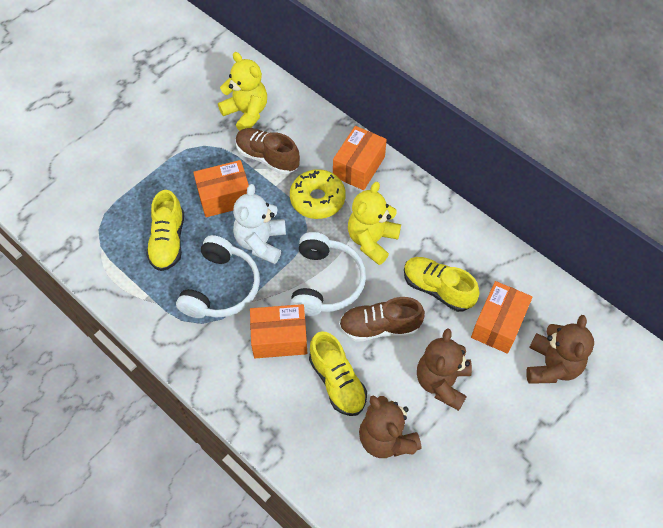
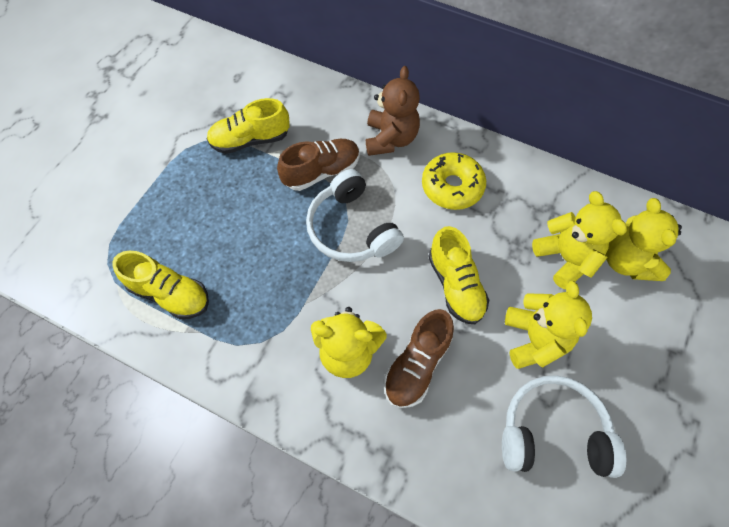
brown teddy bear: 3 -> 1
orange box: 4 -> 0
white teddy bear: 1 -> 0
yellow teddy bear: 2 -> 4

